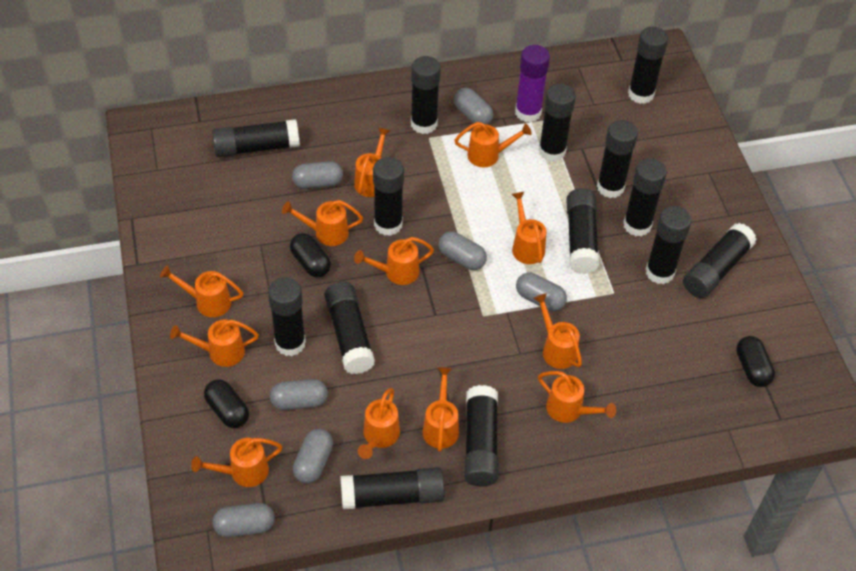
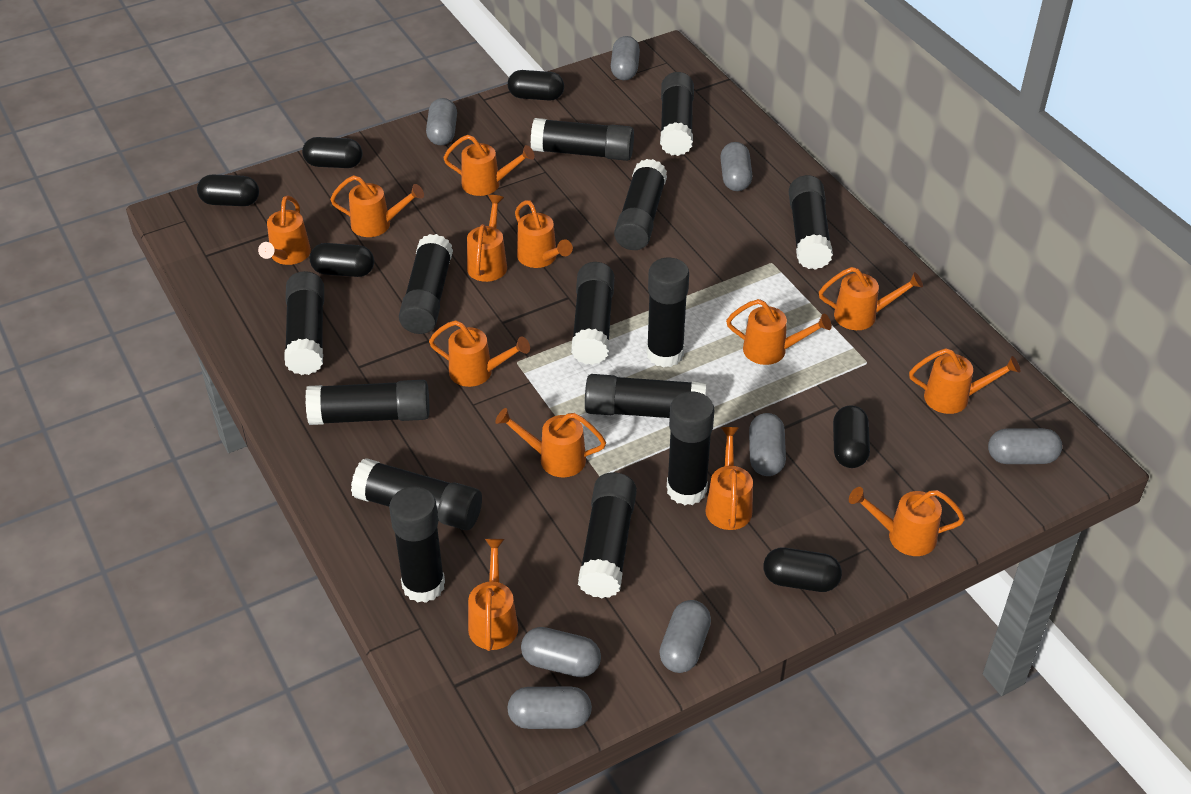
black capsule: 3 -> 6
grey capsule: 7 -> 8
orange watering can: 12 -> 13
purple glue stick: 1 -> 0

